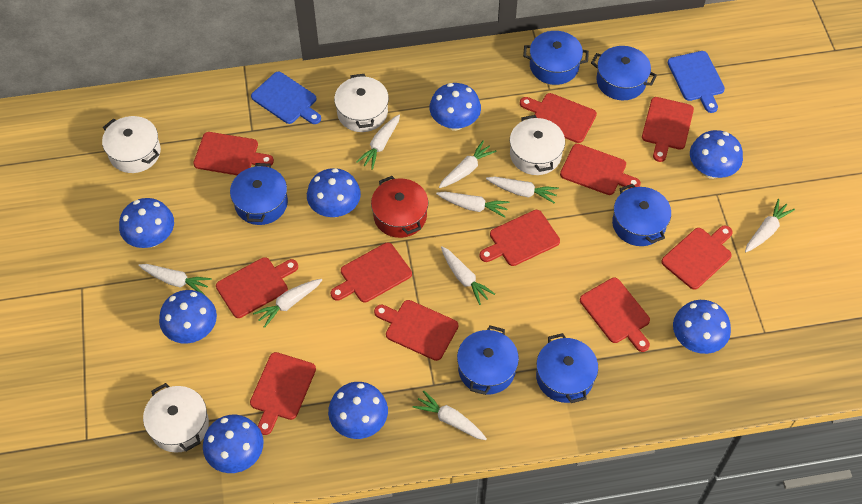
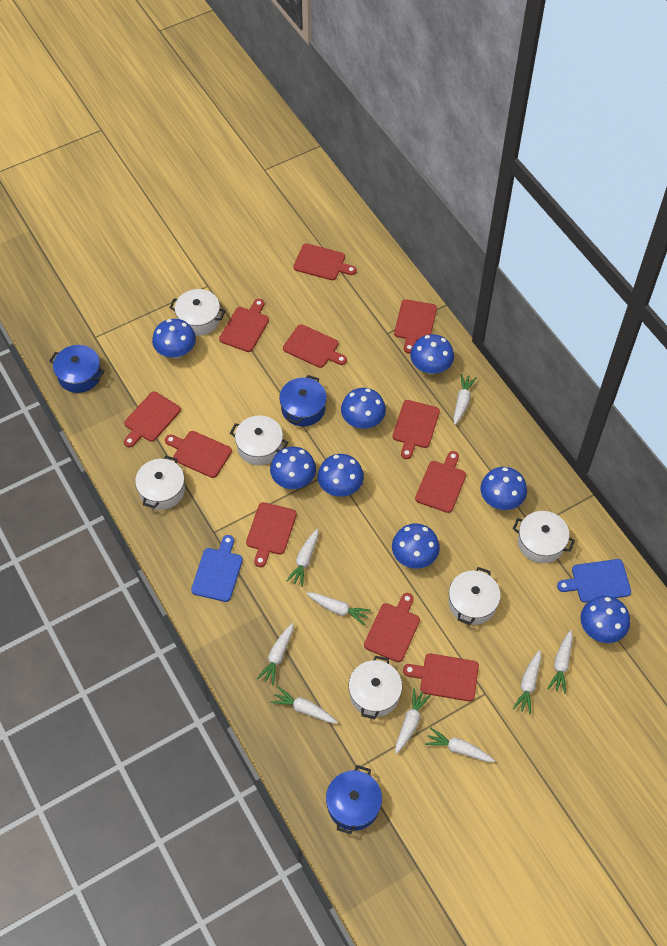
blue pot: 6 -> 3
red pot: 1 -> 0
white pot: 4 -> 6

